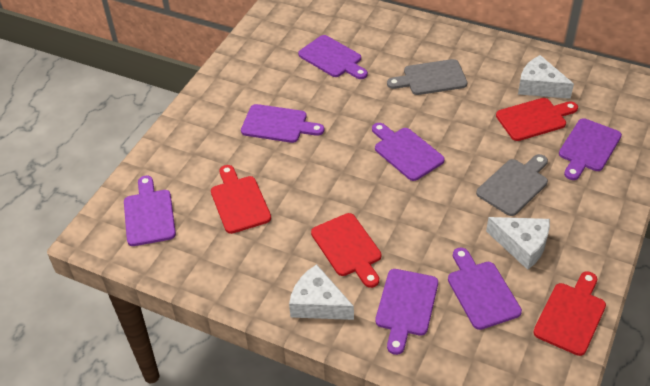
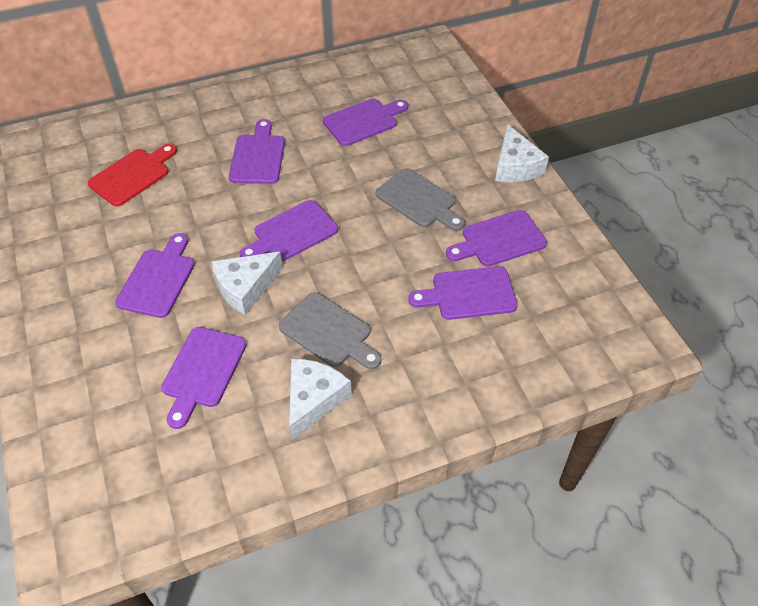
red cutting board: 4 -> 1

